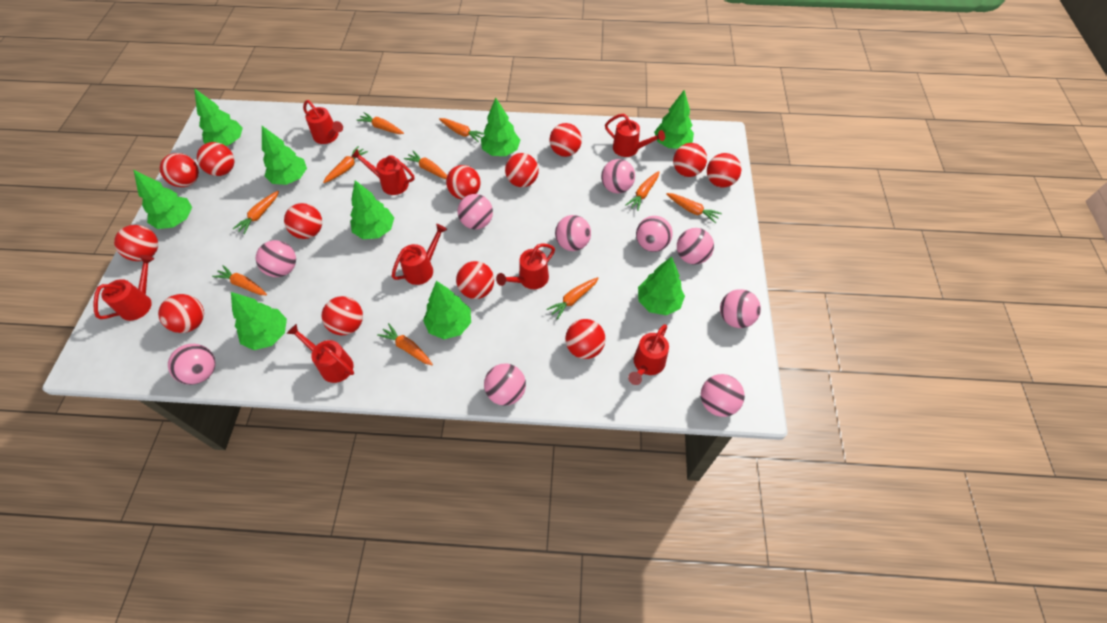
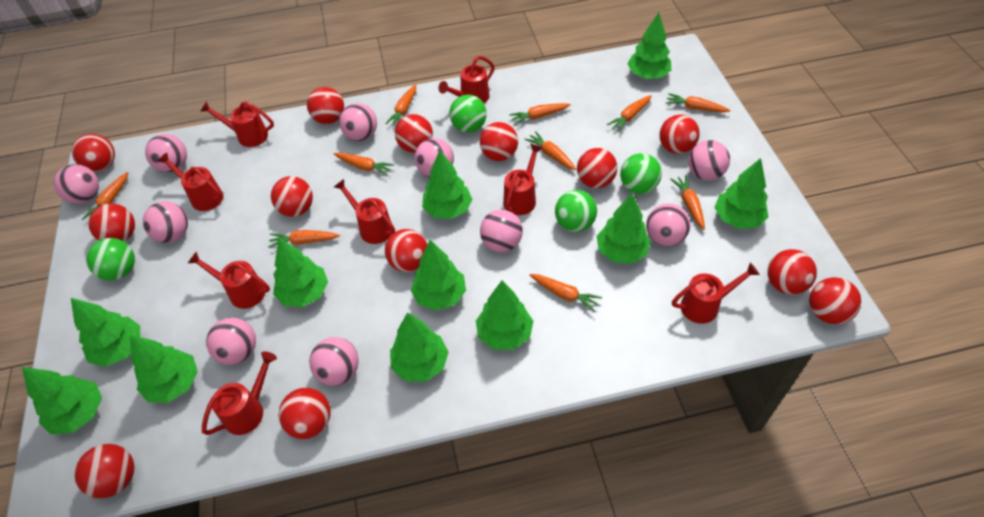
green ball: 0 -> 4
green tree: 9 -> 11

